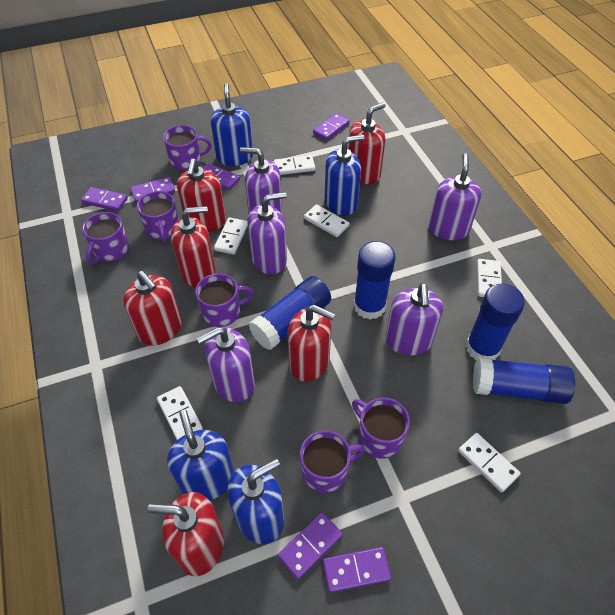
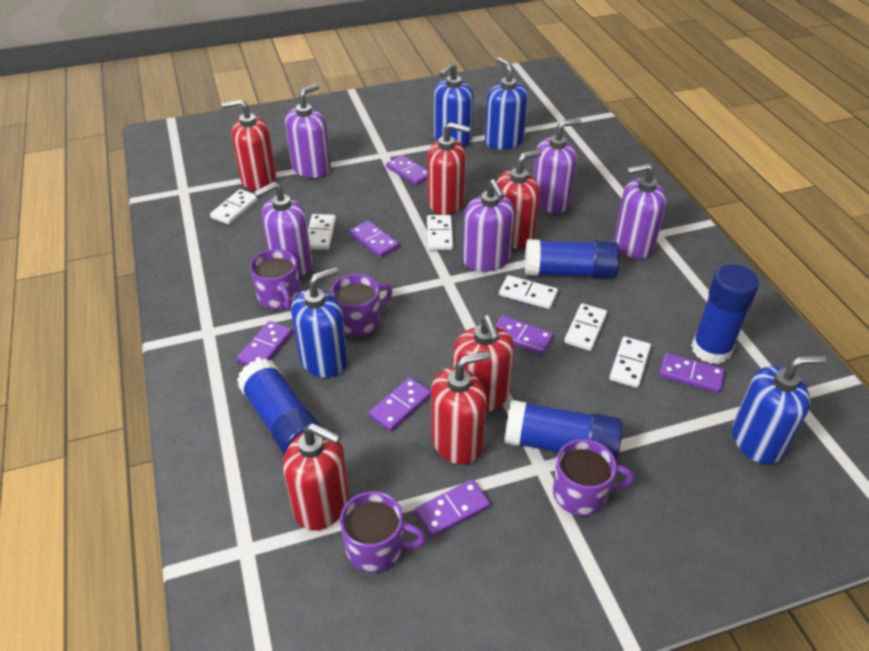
purple domino: 6 -> 7
purple mug: 6 -> 4

